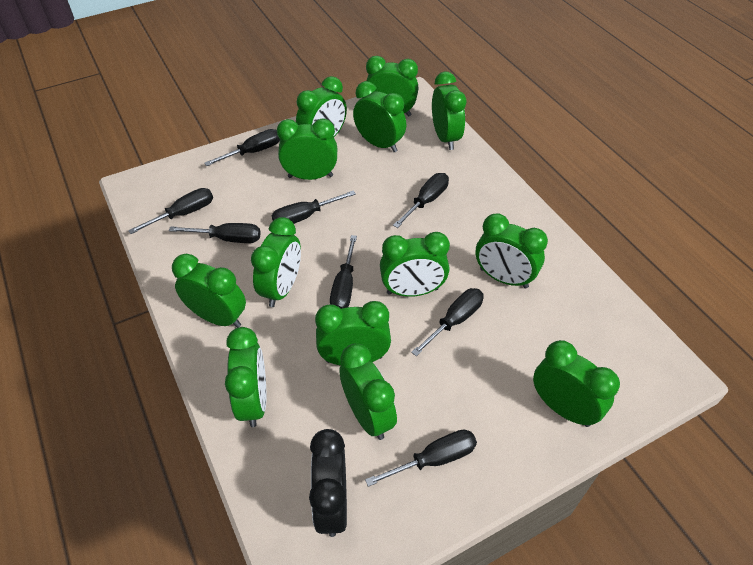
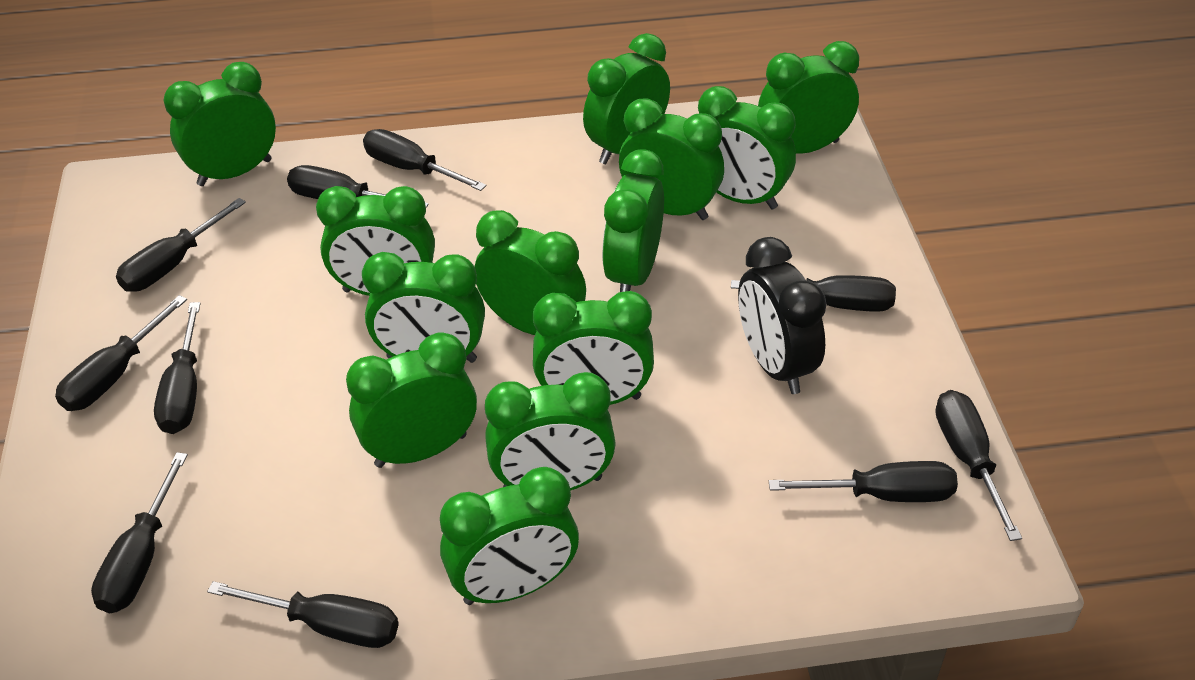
black screwdriver: 8 -> 10

